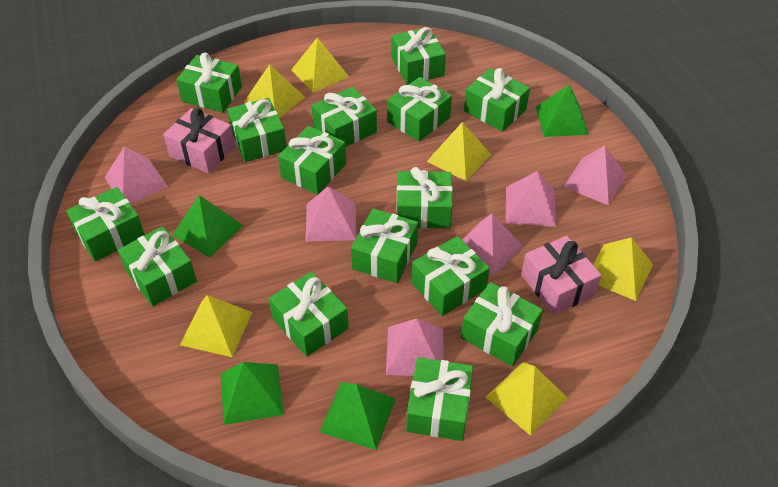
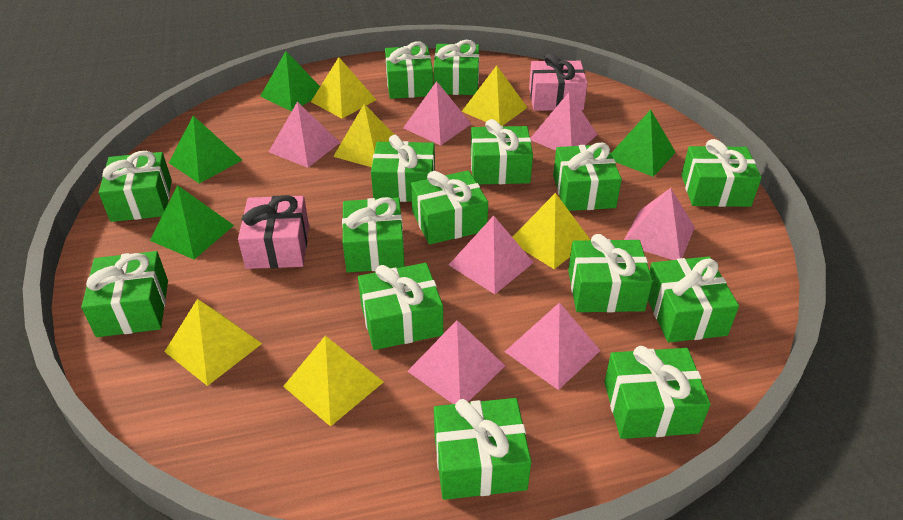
pink pyramid: 6 -> 7

